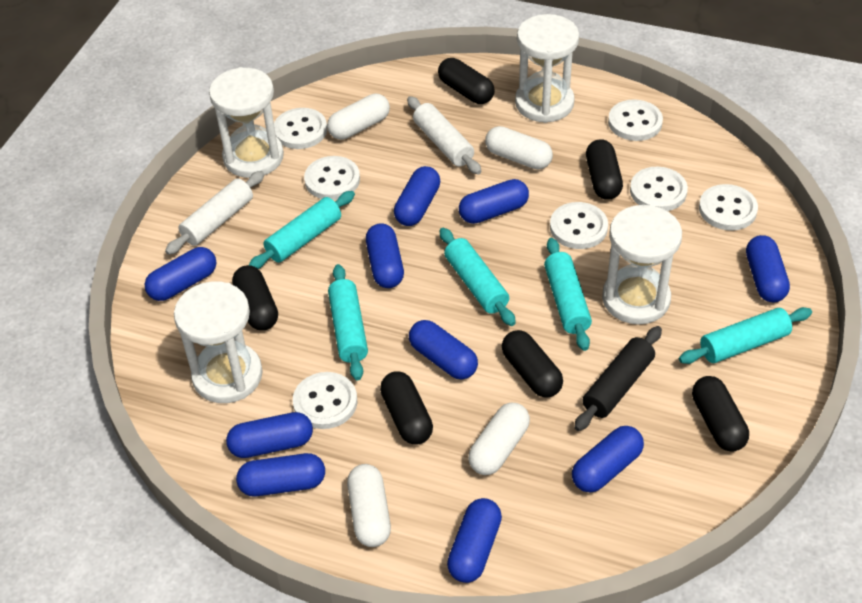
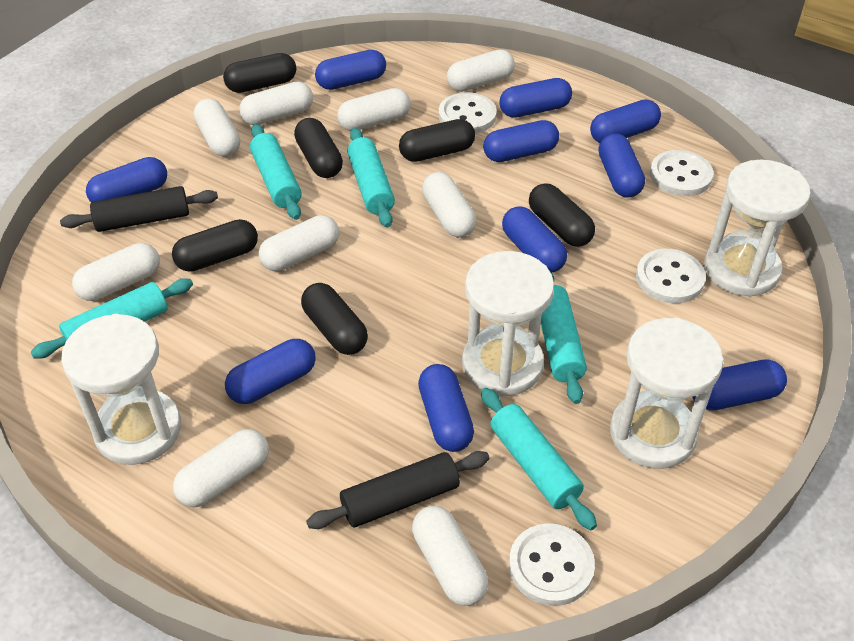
black rolling pin: 1 -> 2
white button: 7 -> 4
white capsule: 4 -> 9
white rolling pin: 2 -> 0

